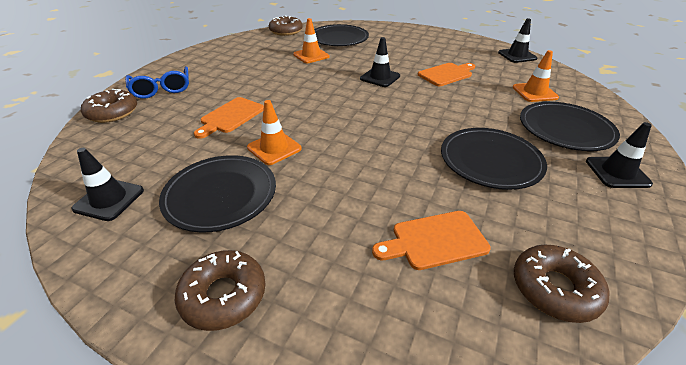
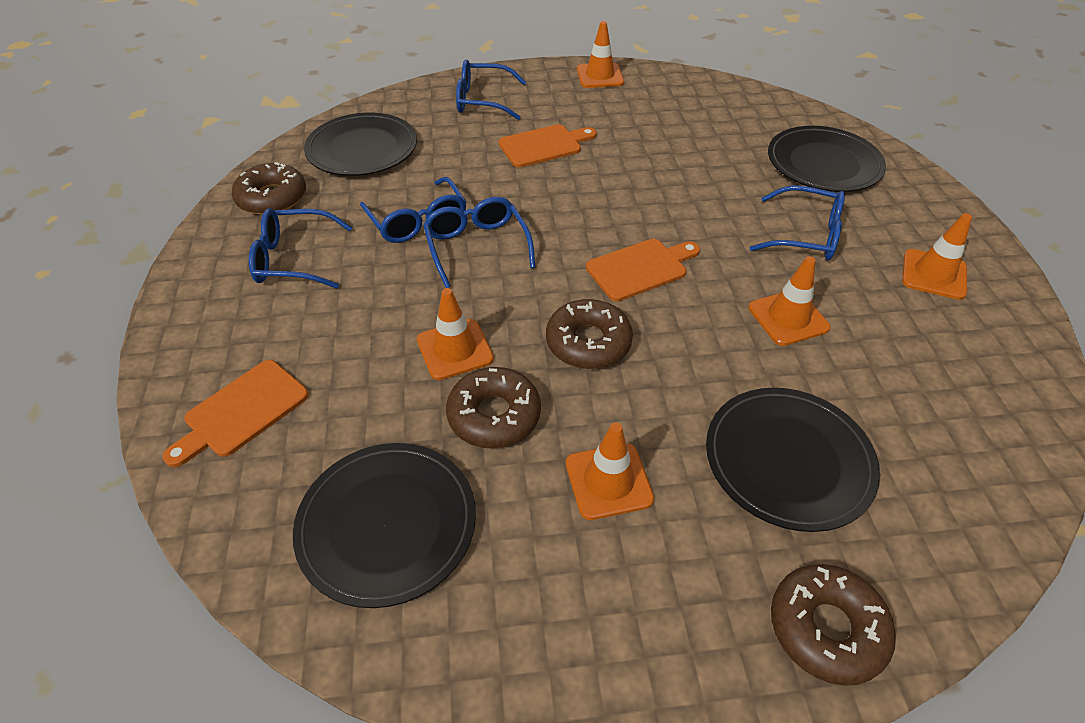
black traffic cone: 4 -> 0
blue glasses: 1 -> 5
orange traffic cone: 3 -> 5

